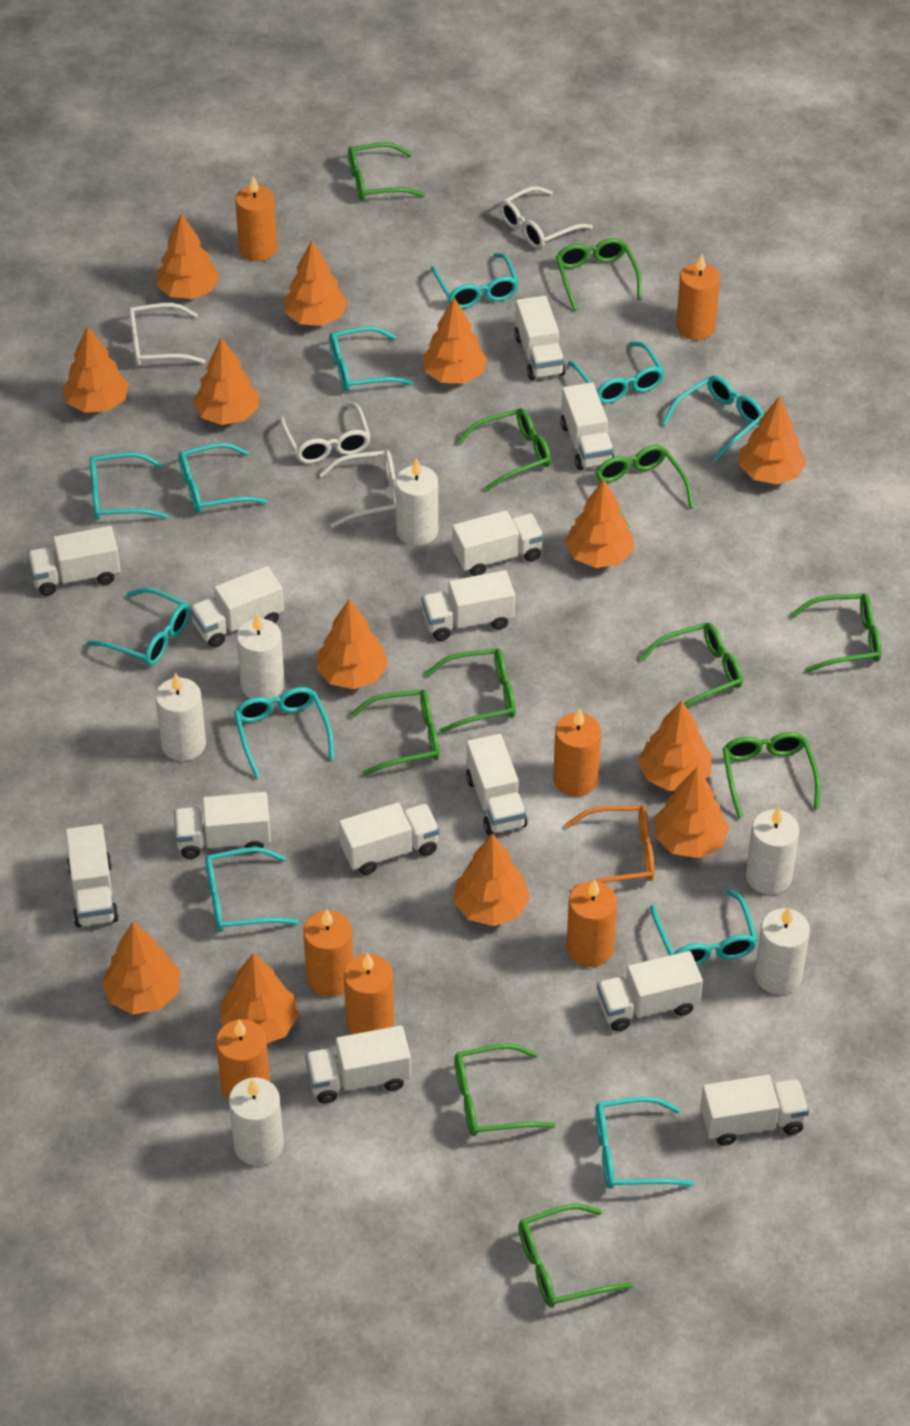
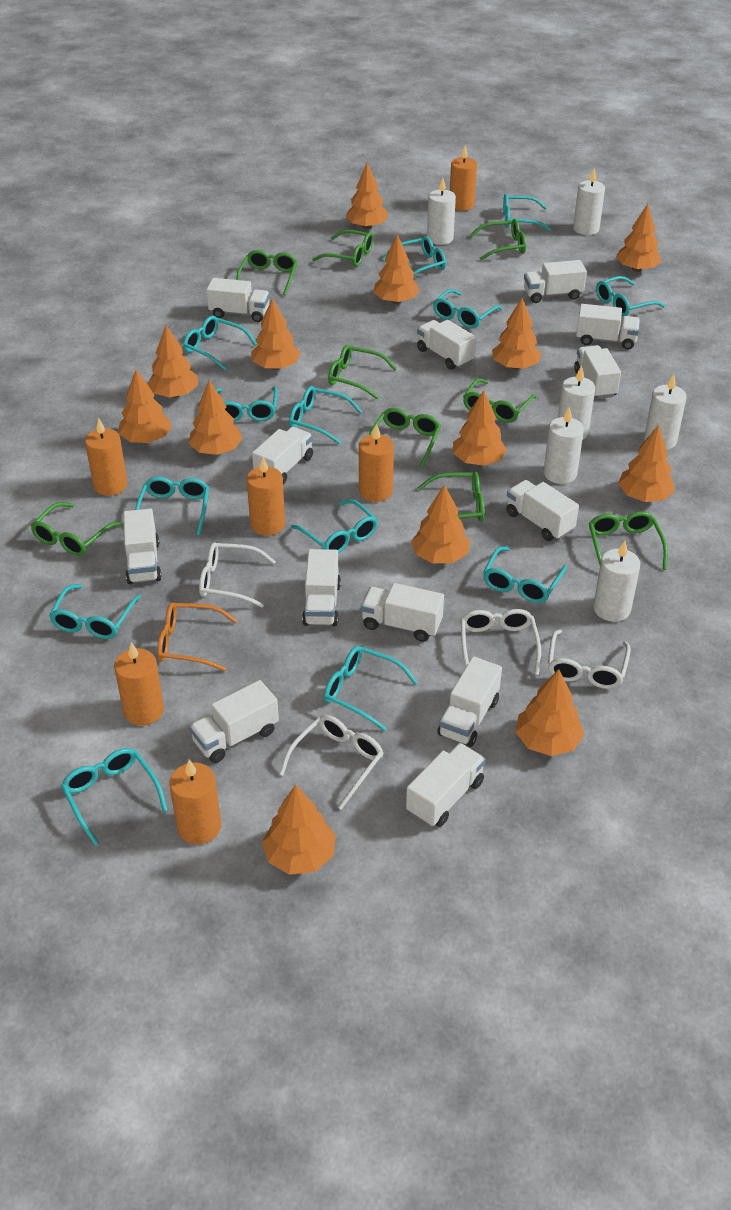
green glasses: 11 -> 9
orange candle: 7 -> 6
turquoise glasses: 11 -> 13

